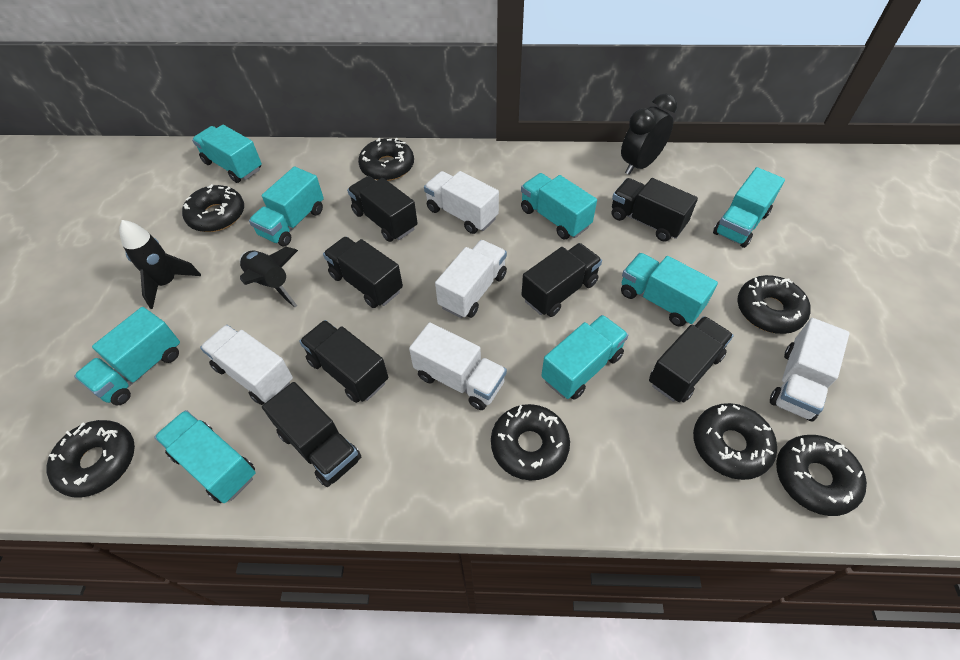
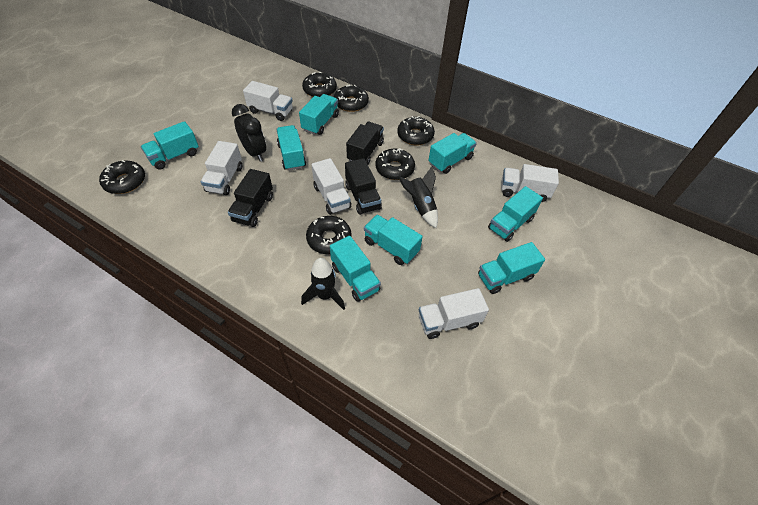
black donut: 7 -> 6
black truck: 7 -> 3

